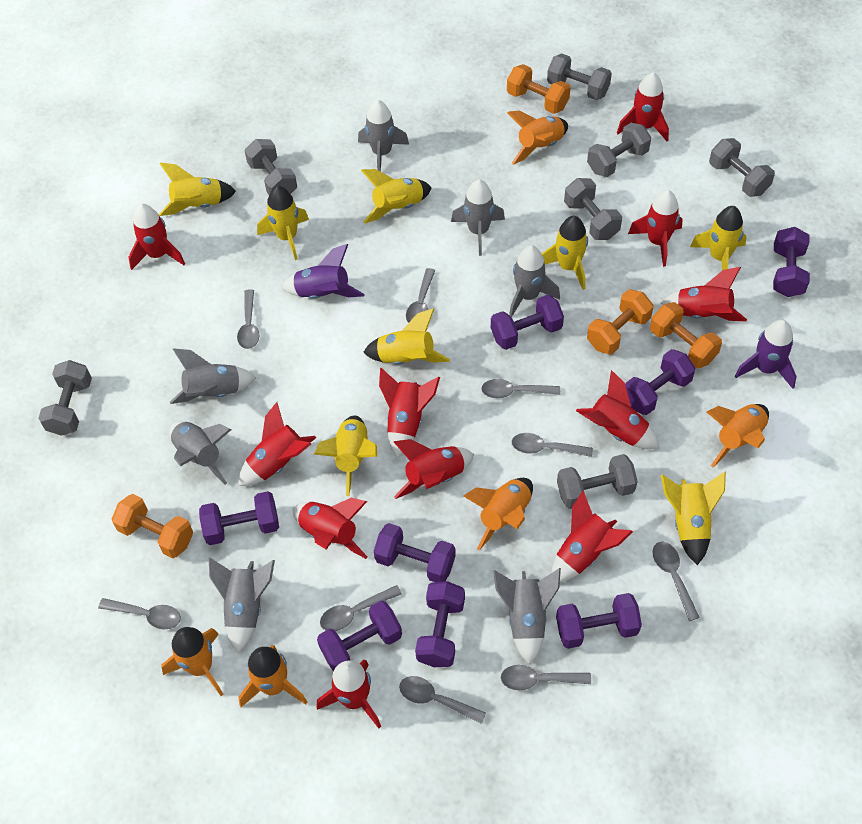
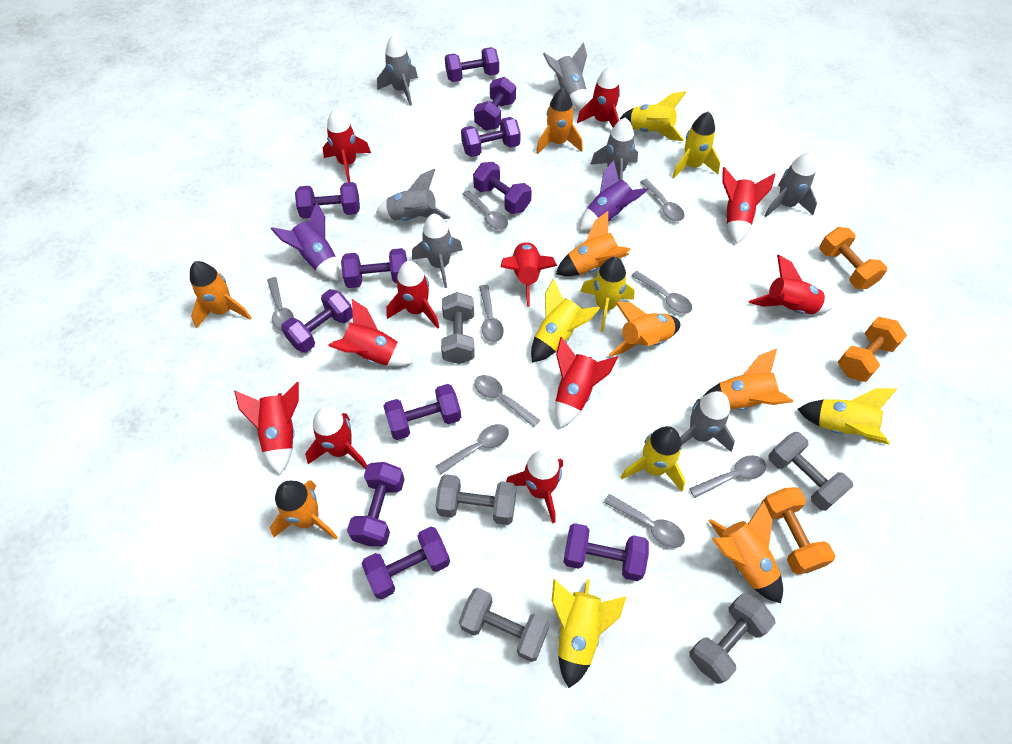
grey dumbbell: 7 -> 5
orange dumbbell: 4 -> 3
orange rocket: 5 -> 7
purple dumbbell: 8 -> 11
yellow rocket: 8 -> 7

